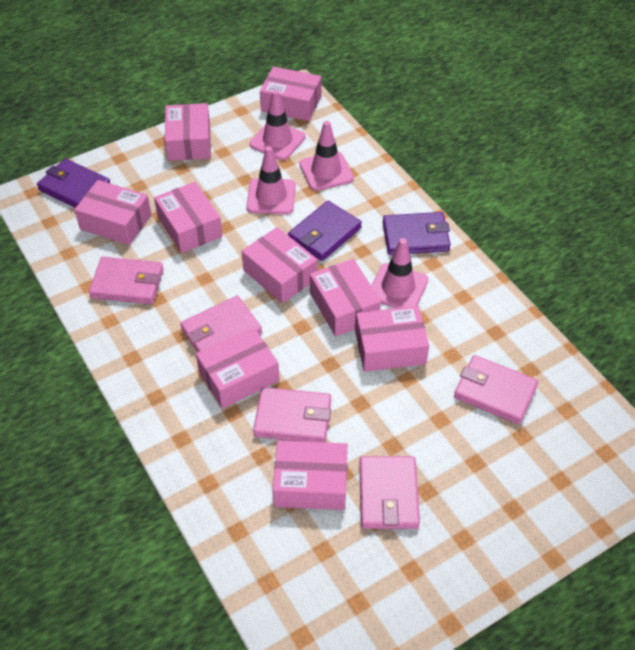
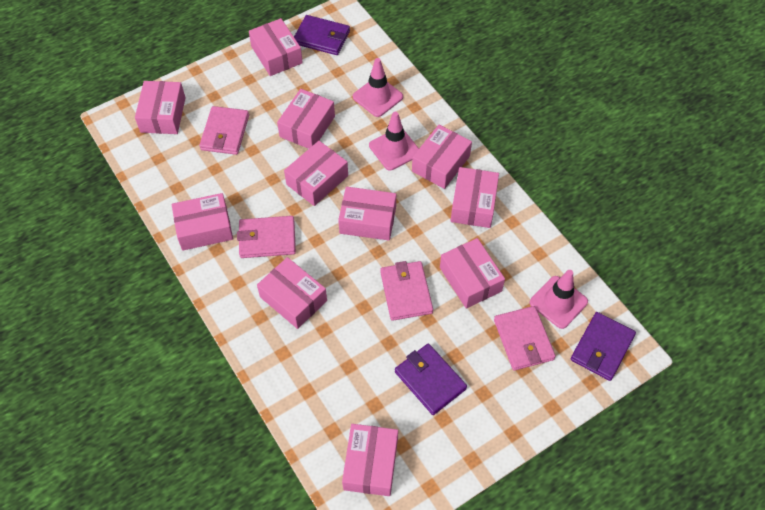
pink box: 9 -> 11
pink traffic cone: 4 -> 3
pink wallet: 5 -> 4

